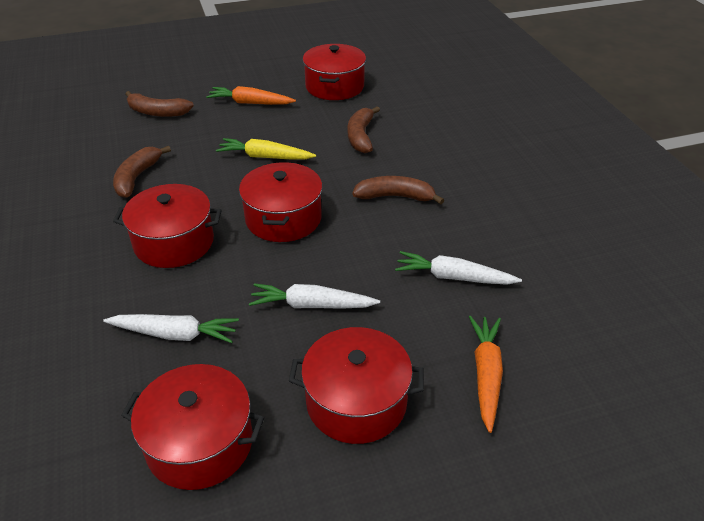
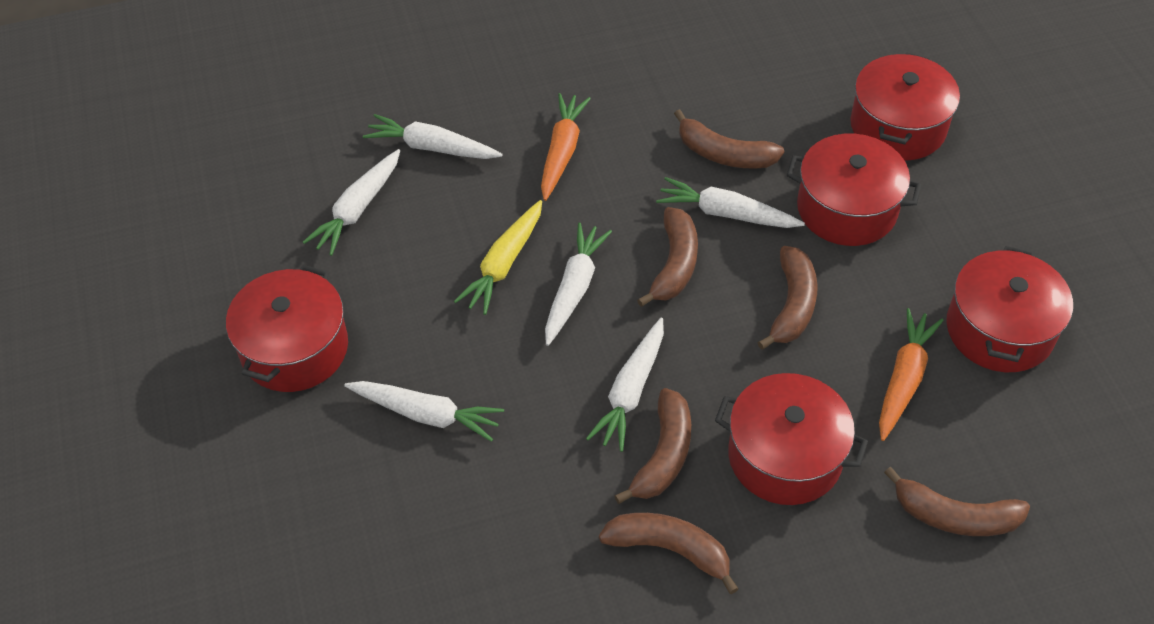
brown banana: 4 -> 6
white carrot: 3 -> 6

